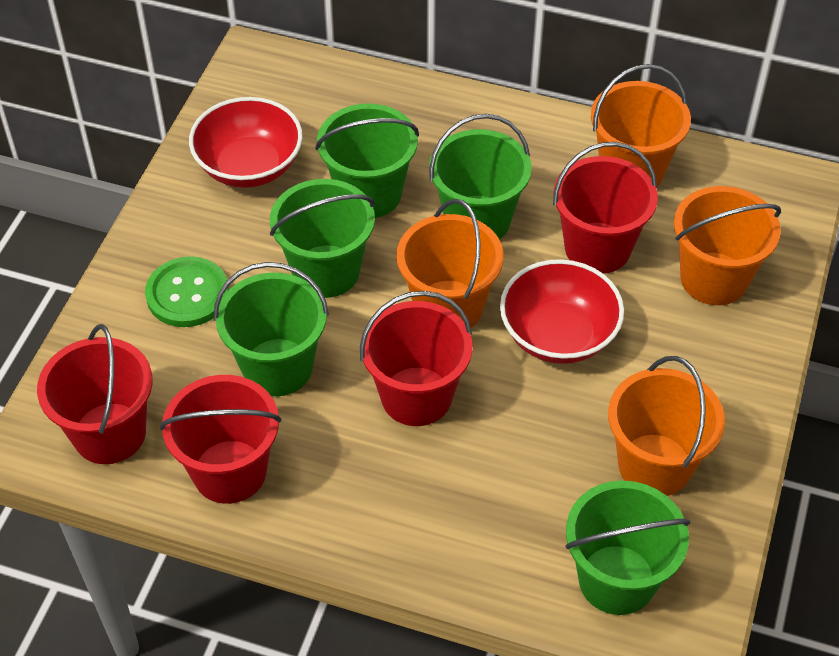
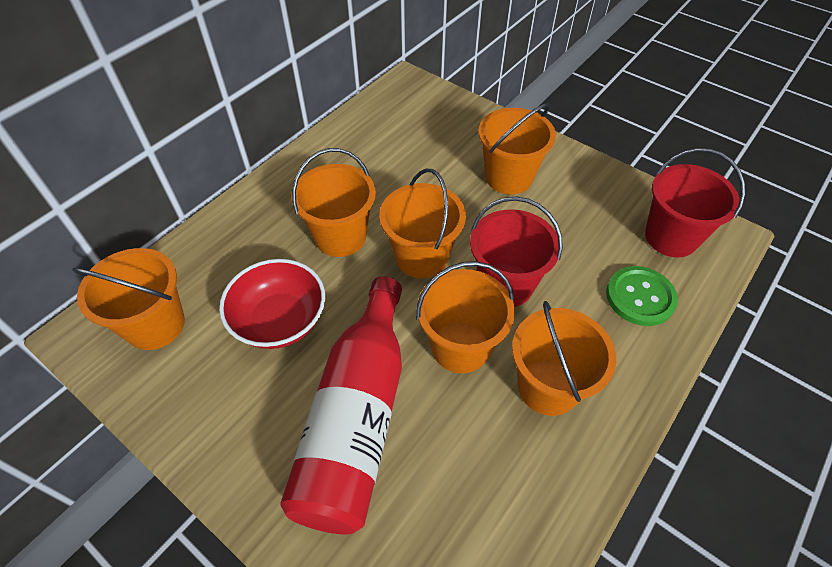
green bucket: 5 -> 0
orange bucket: 4 -> 6
red bottle: 0 -> 1
red bowl: 2 -> 1
red bucket: 4 -> 2

